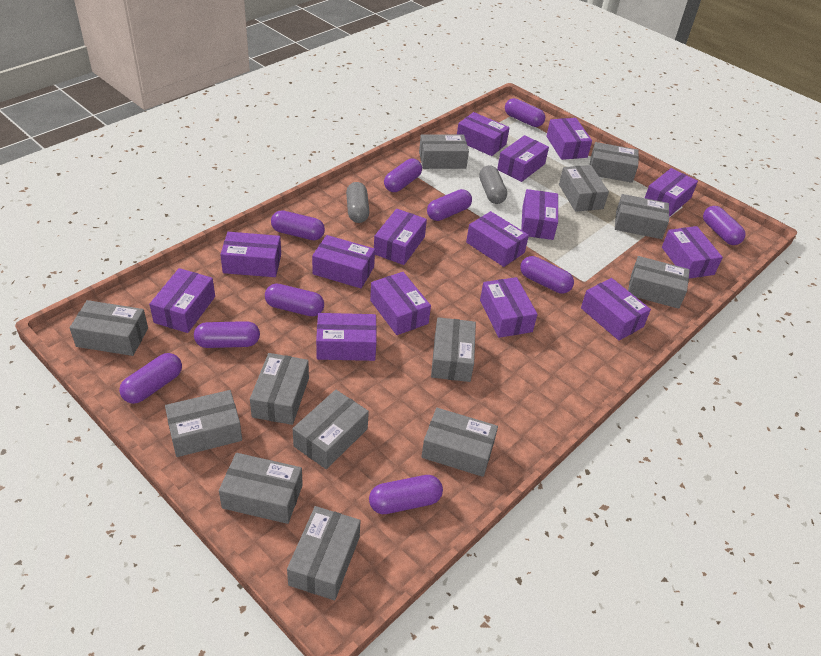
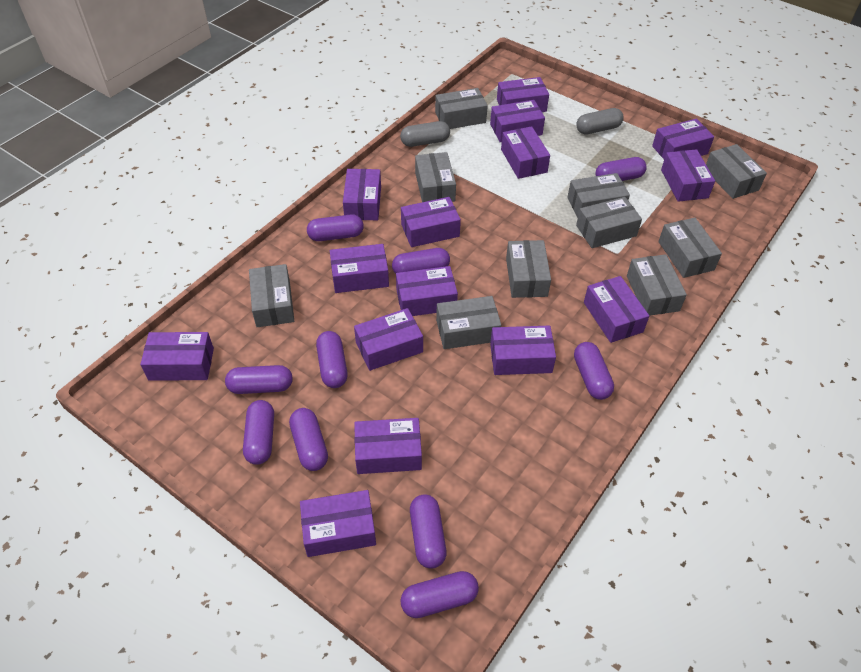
grey box: 13 -> 10

